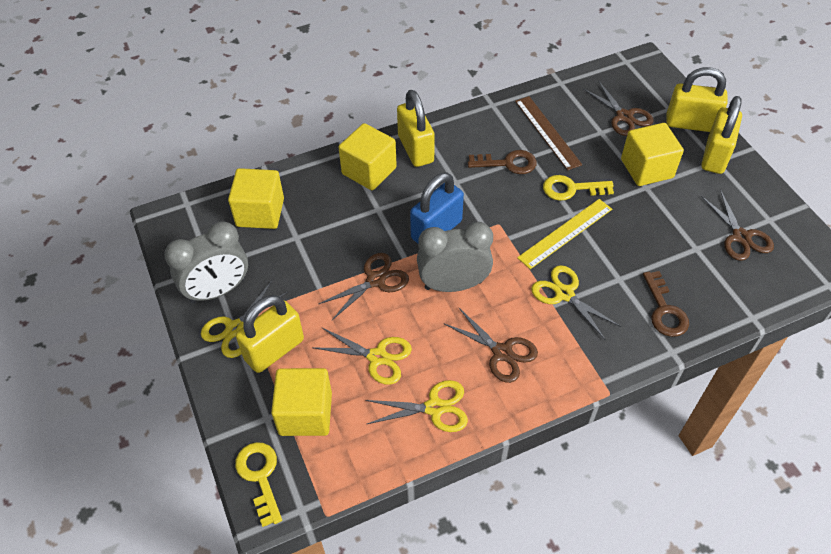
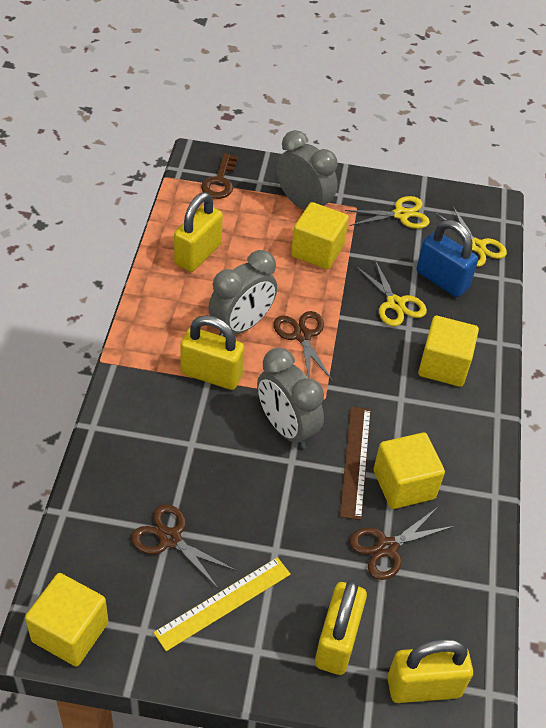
brown key: 2 -> 1
brown scissors: 4 -> 3
grey clock: 2 -> 3
yellow key: 2 -> 0
yellow scissors: 4 -> 3

